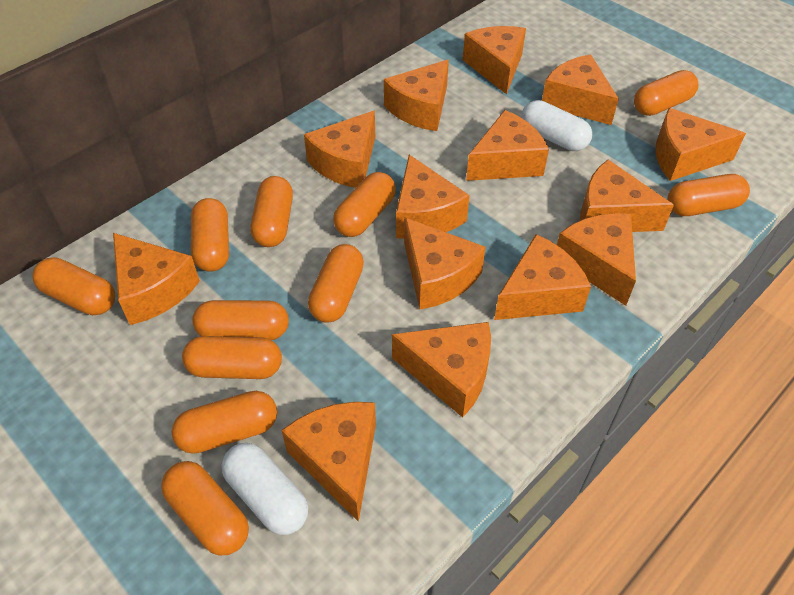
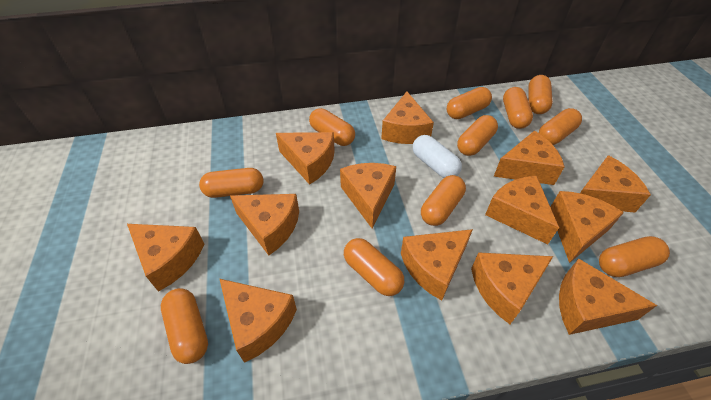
orange cheese: 14 -> 13
white capsule: 2 -> 1

